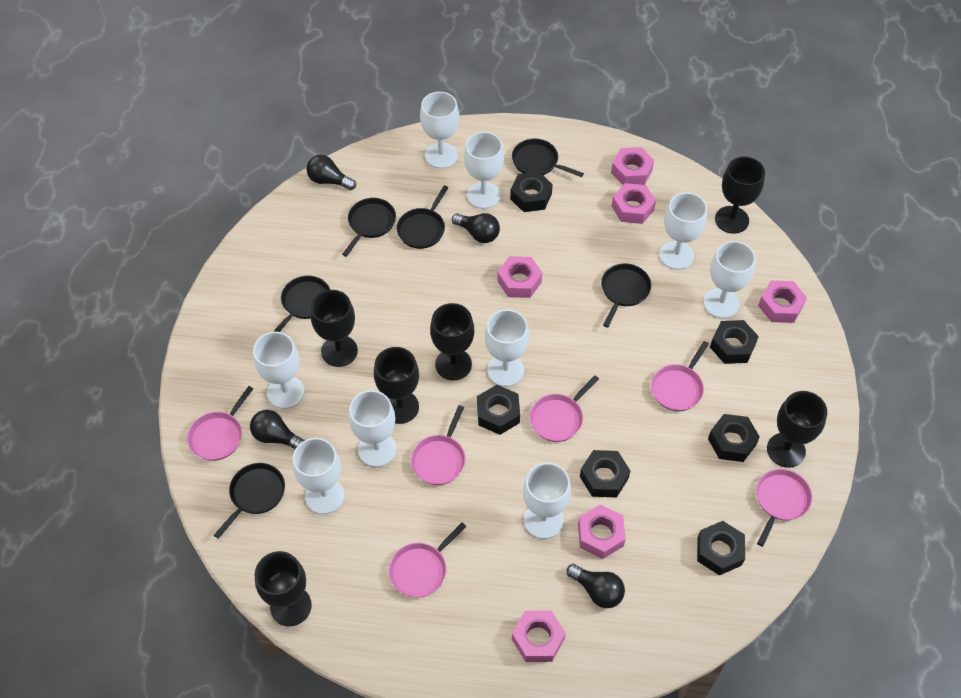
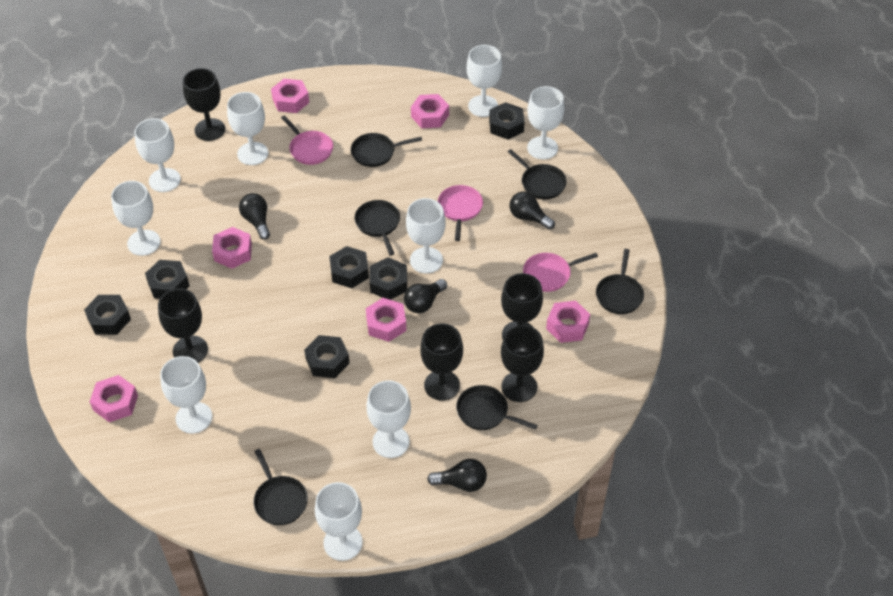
black goblet: 6 -> 5
pink pan: 6 -> 3

